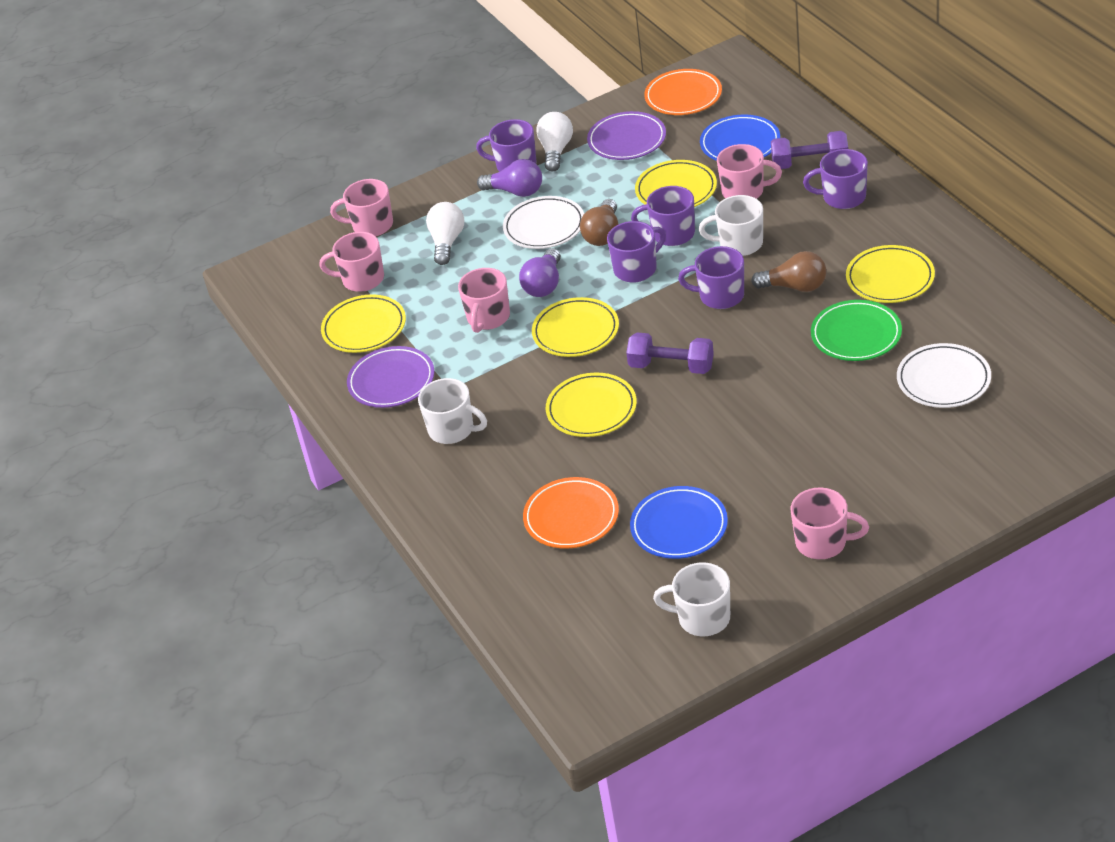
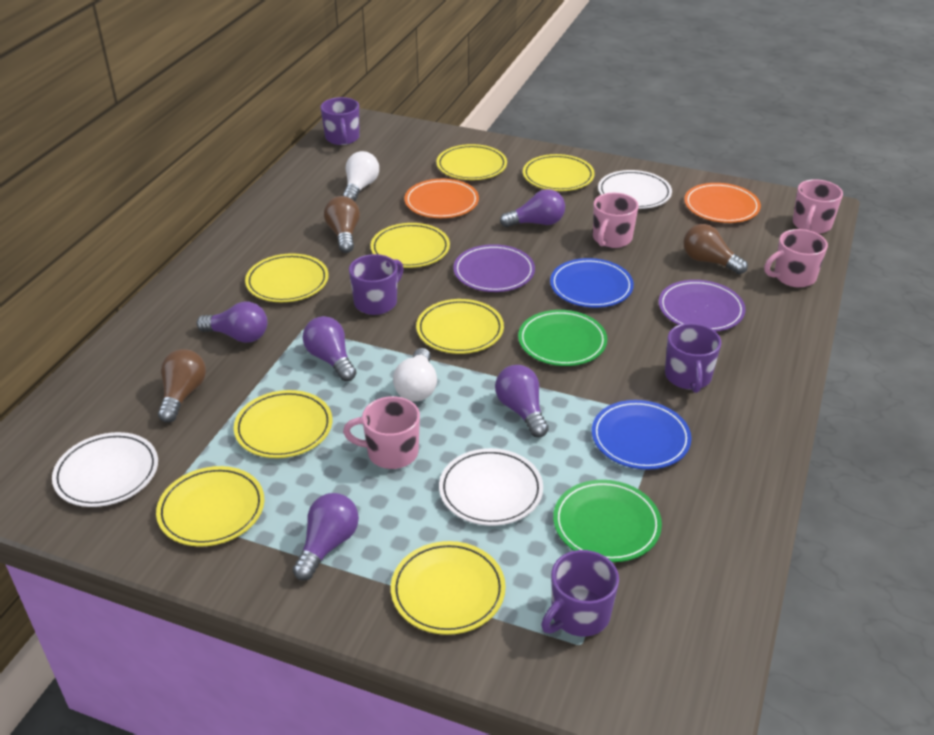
brown light bulb: 2 -> 3
green plate: 1 -> 2
pink mug: 5 -> 4
purple dumbbell: 2 -> 0
purple light bulb: 2 -> 5
purple mug: 5 -> 4
white mug: 3 -> 0
white plate: 2 -> 3
yellow plate: 5 -> 8

